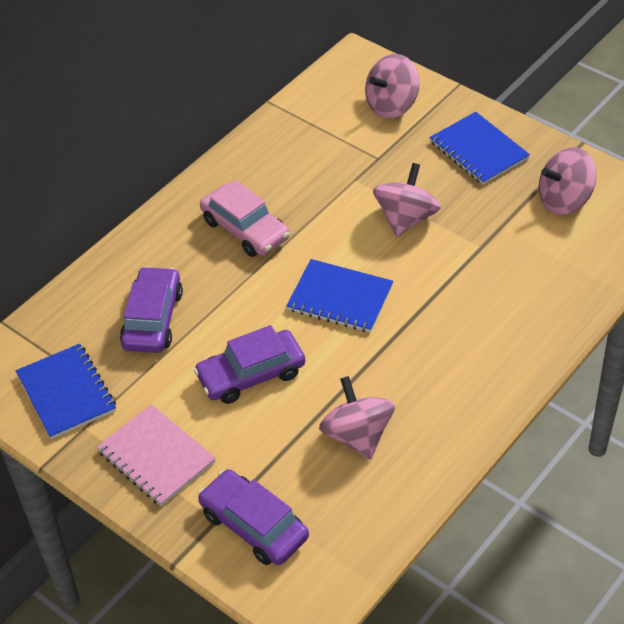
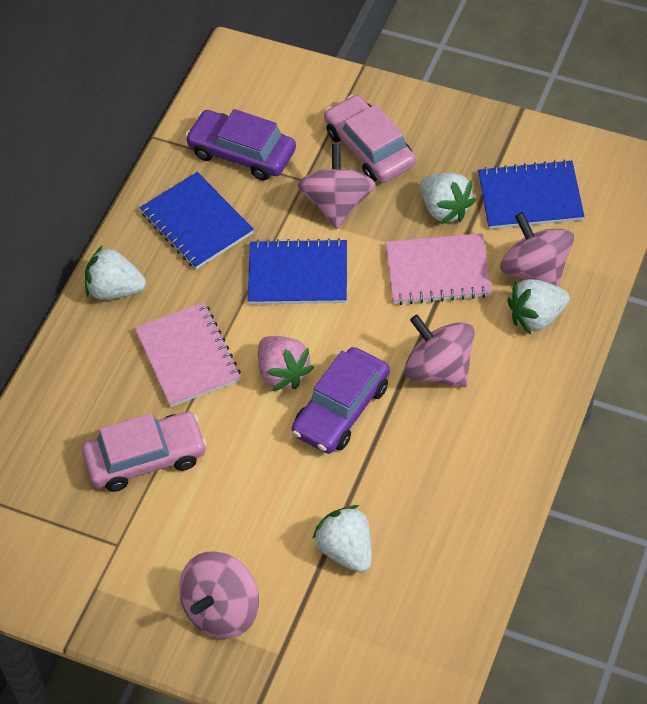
pink car: 1 -> 2
pink notebook: 1 -> 2
pink strawberry: 0 -> 1
purple car: 3 -> 2
white strawberry: 0 -> 4

